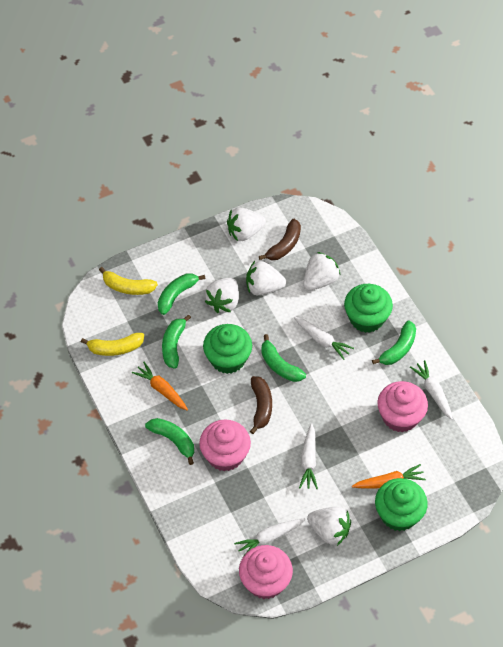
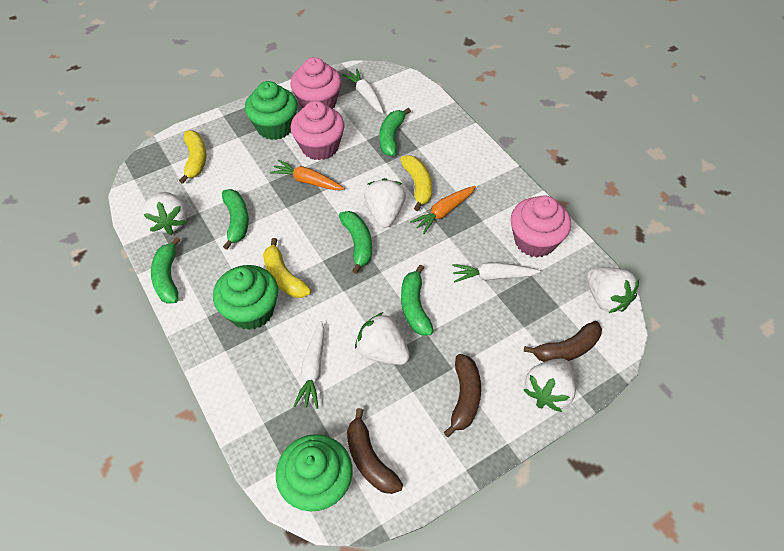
brown banana: 2 -> 3
white carrot: 4 -> 3
yellow banana: 2 -> 3

